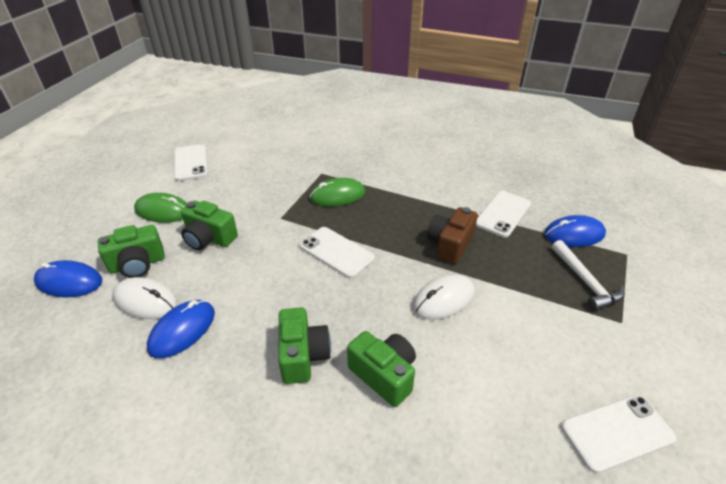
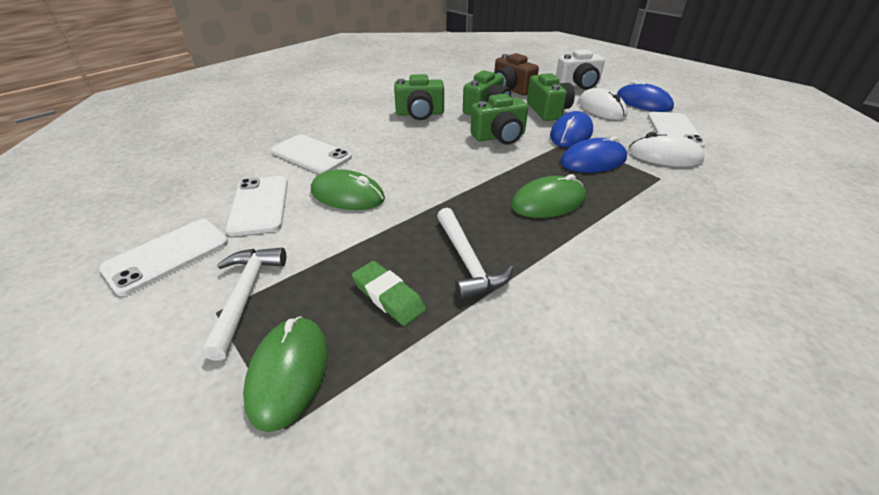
green eraser: 0 -> 1
green mouse: 2 -> 3
white camera: 0 -> 1
white hammer: 1 -> 2

